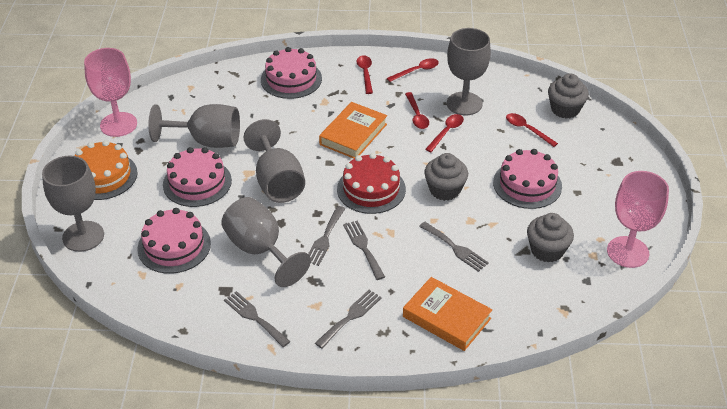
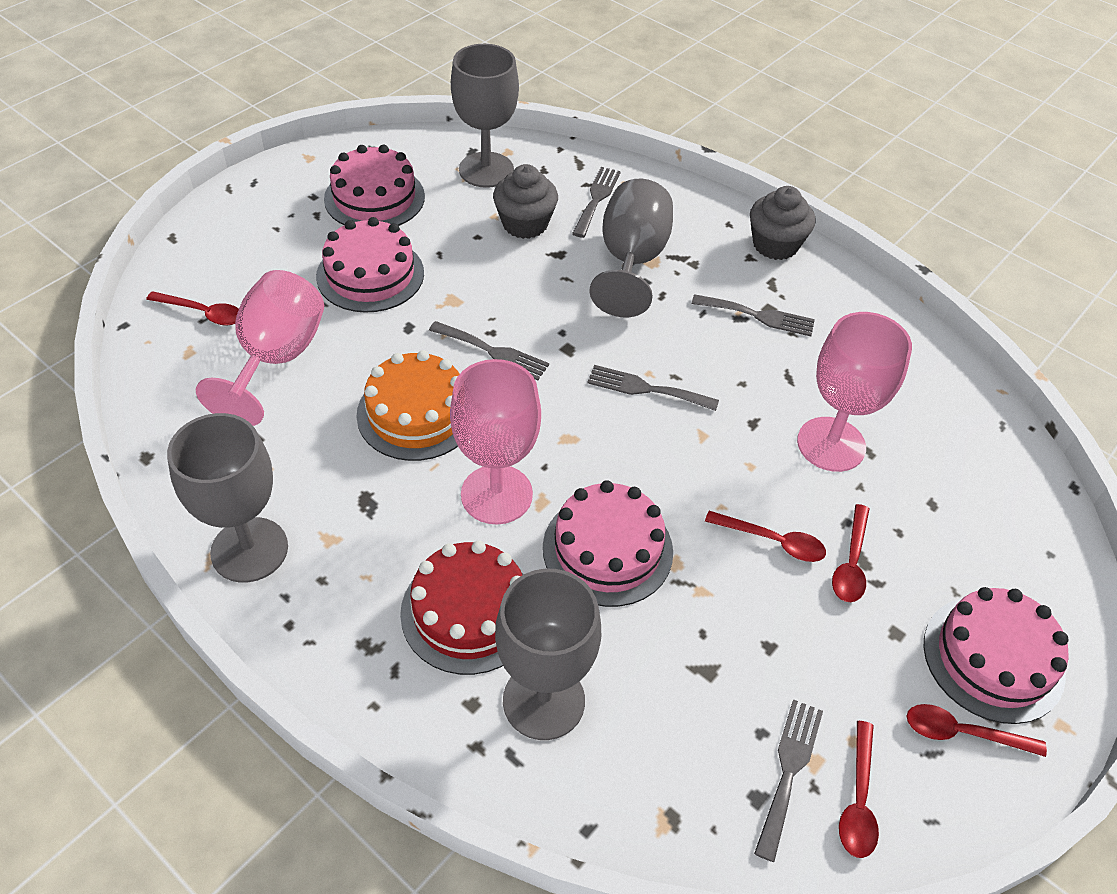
grey cupcake: 3 -> 2
grey goblet: 5 -> 4
orange book: 2 -> 0
pink goblet: 2 -> 3

